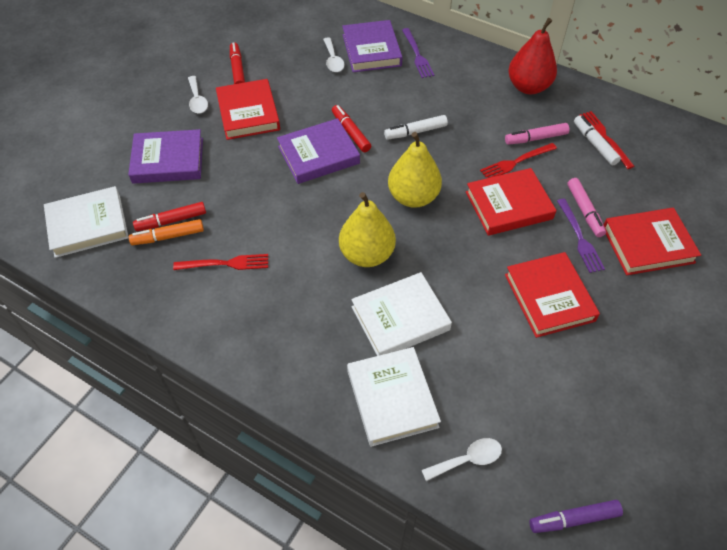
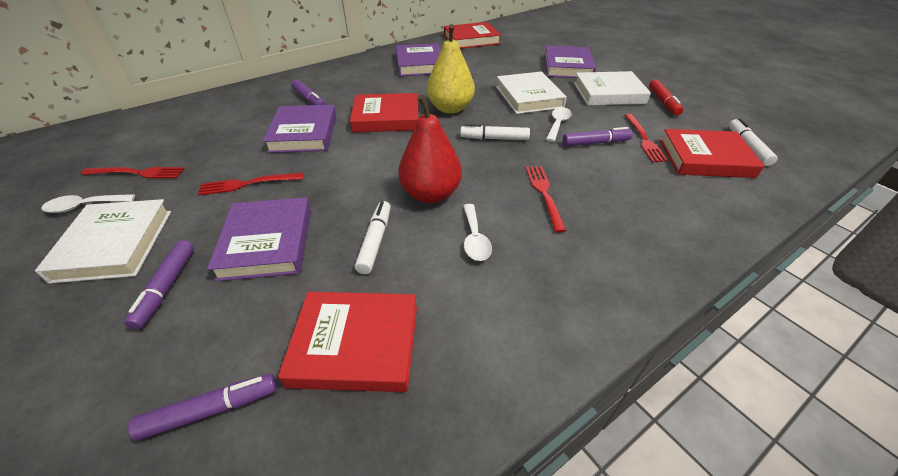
orange marker: 1 -> 0
pink marker: 2 -> 0
purple book: 3 -> 4
purple fork: 2 -> 0
purple marker: 1 -> 4
red fork: 3 -> 4
red marker: 3 -> 1
white marker: 2 -> 3
yellow pear: 2 -> 1

